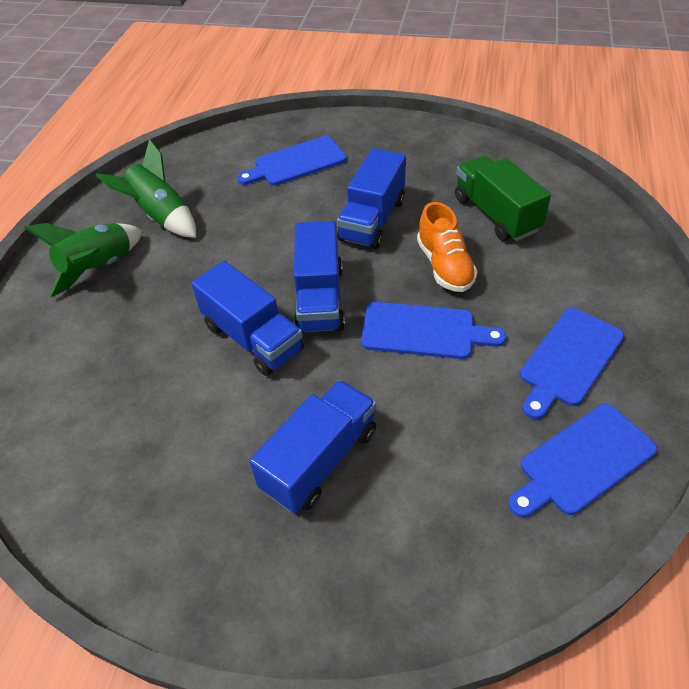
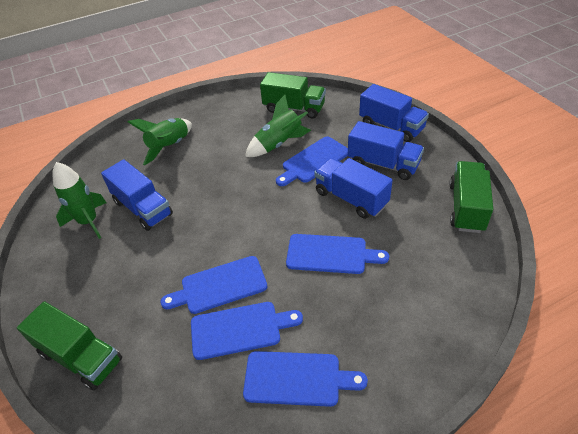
blue cutting board: 4 -> 5
green rocket: 2 -> 3
green truck: 1 -> 3
orange shoe: 1 -> 0

